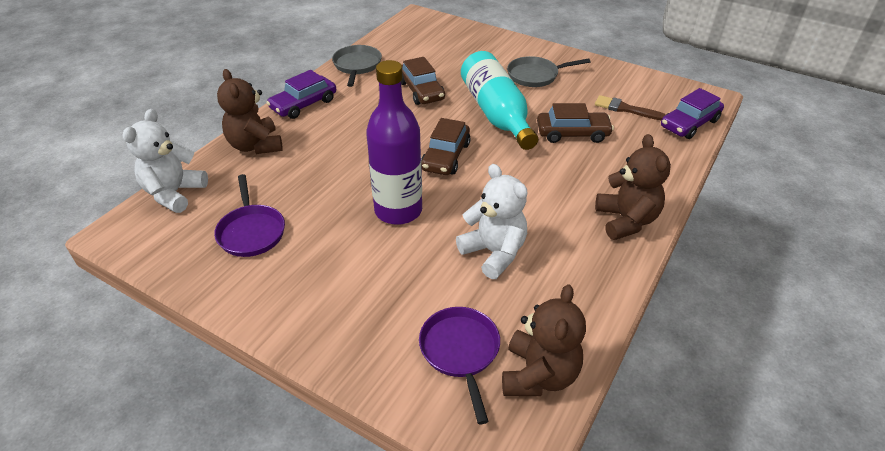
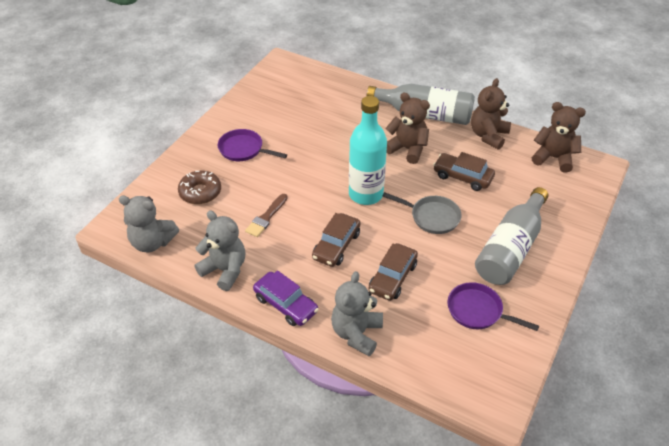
brown donut: 0 -> 1
grey bottle: 0 -> 2
grey pan: 2 -> 1
grey teddy bear: 0 -> 3
purple bottle: 1 -> 0
purple car: 2 -> 1
white teddy bear: 2 -> 0

